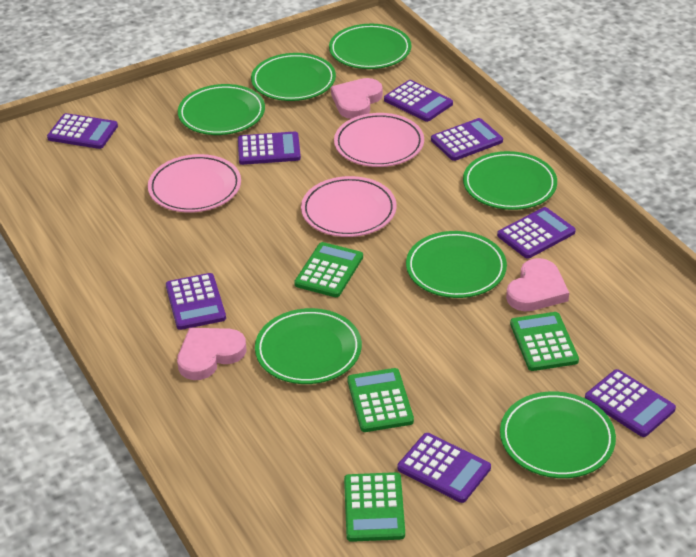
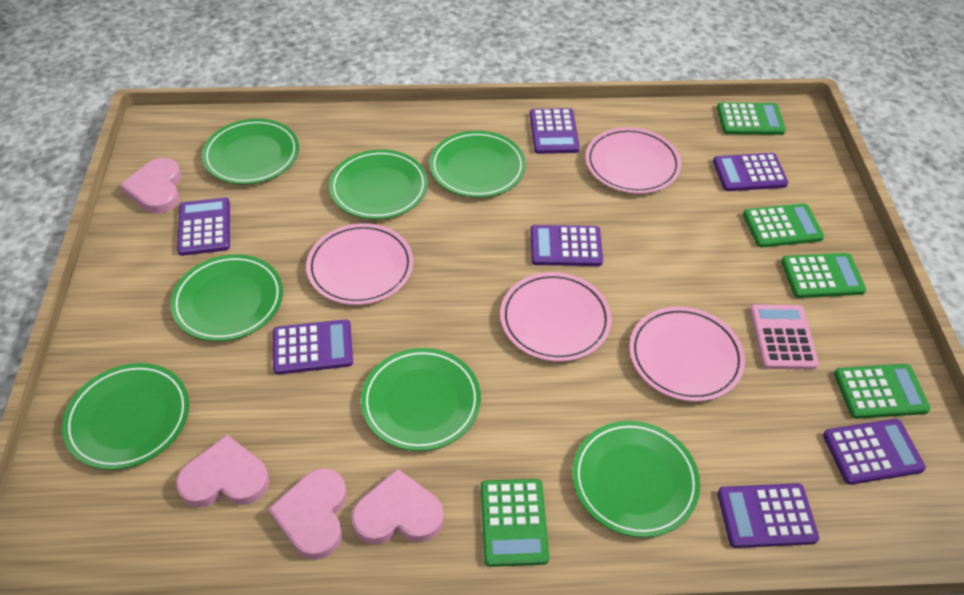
green calculator: 4 -> 5
pink calculator: 0 -> 1
pink heart: 3 -> 4
pink plate: 3 -> 4
purple calculator: 8 -> 7

